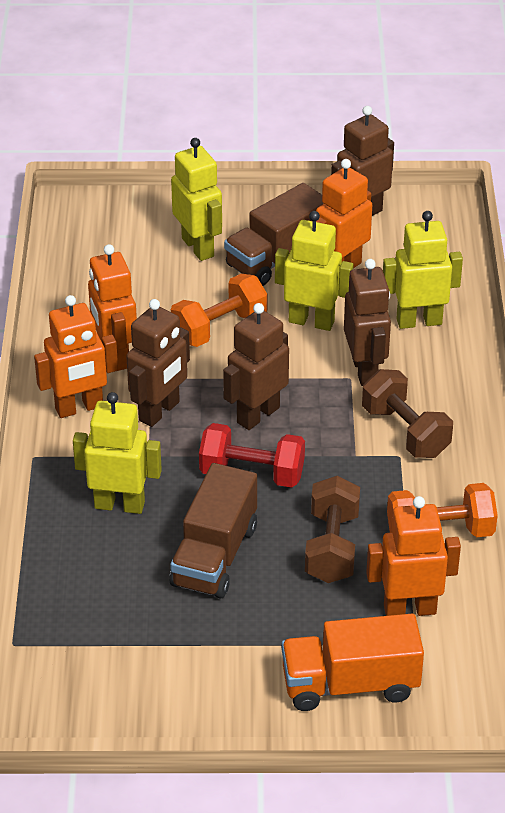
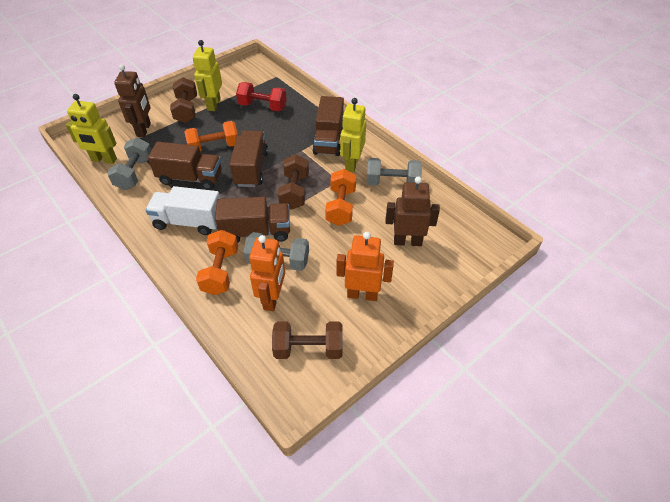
brown dumbbell: 2 -> 3
brown robot: 4 -> 2
brown truck: 2 -> 4
grey dumbbell: 0 -> 3
orange dumbbell: 2 -> 3
orange robot: 4 -> 2
orange truck: 1 -> 0
white truck: 0 -> 1
yellow robot: 4 -> 3

